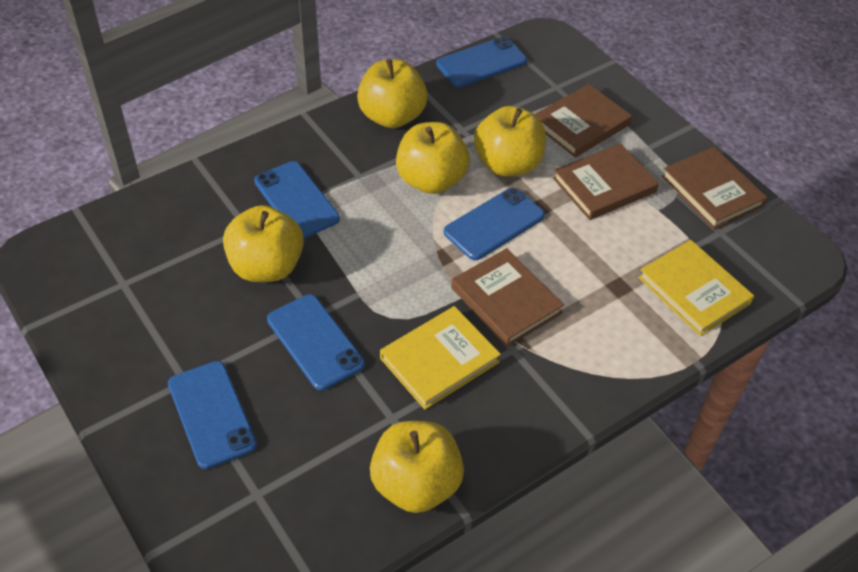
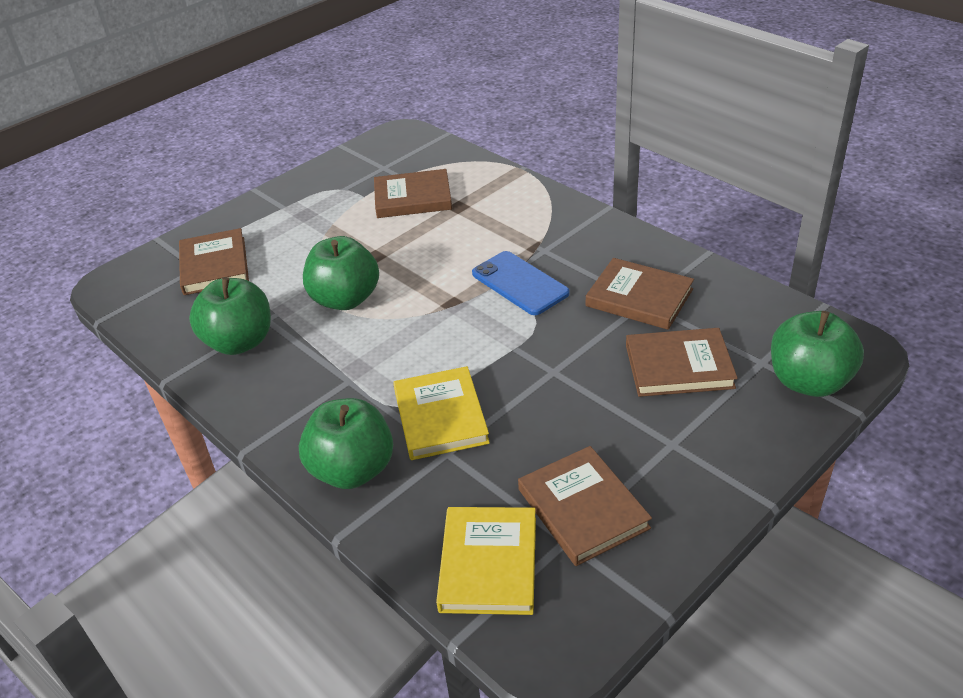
blue phone: 5 -> 1
brown book: 4 -> 5
green apple: 0 -> 4
yellow apple: 5 -> 0

